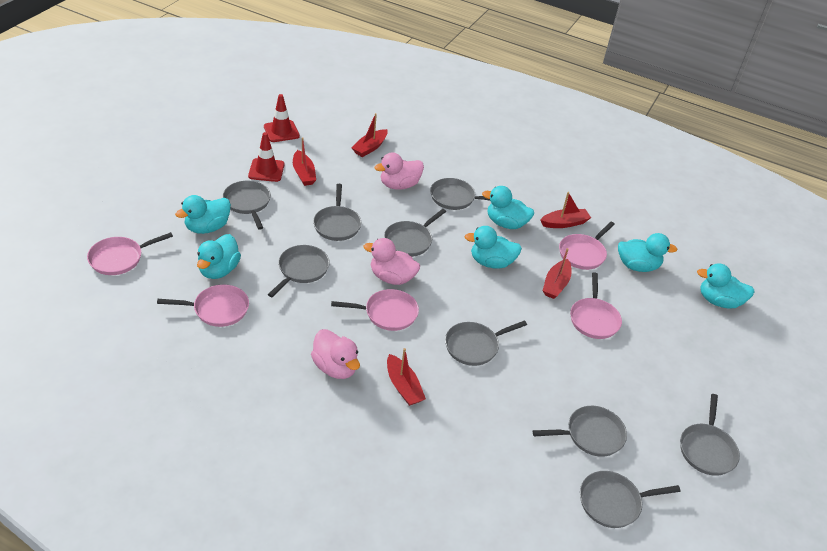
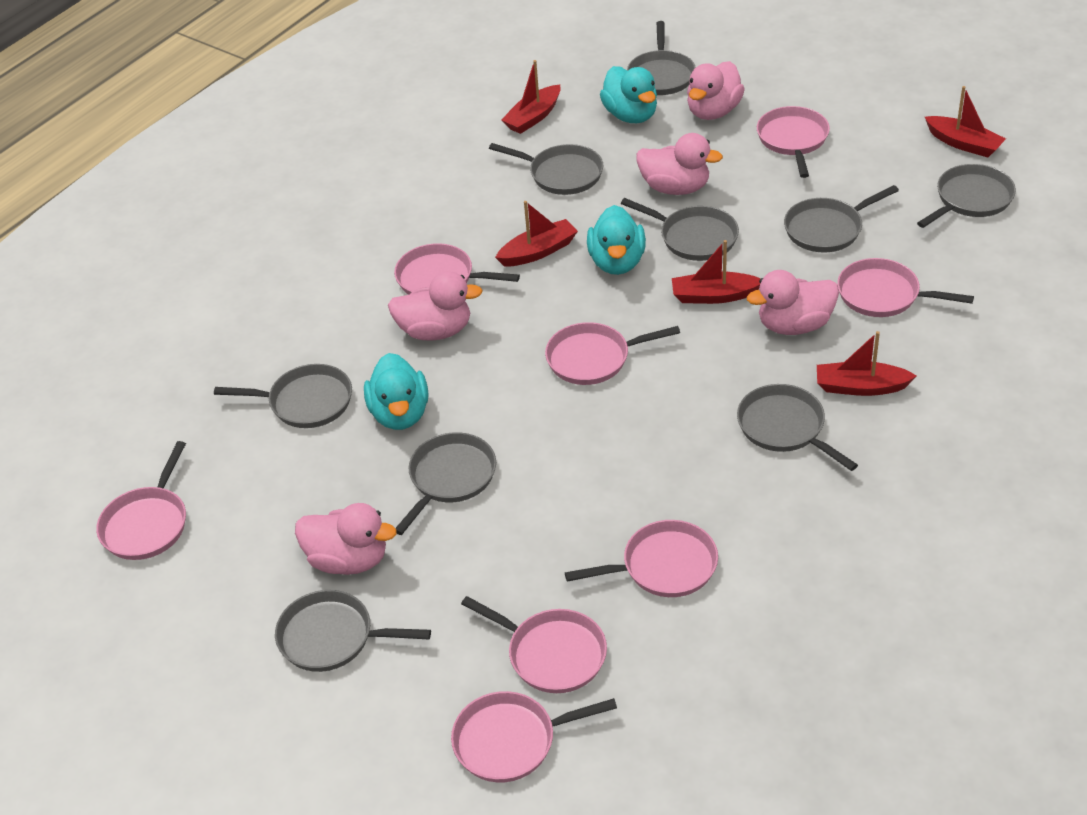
pink duck: 3 -> 5
pink pan: 5 -> 8
red traffic cone: 2 -> 0
turquoise duck: 6 -> 3

